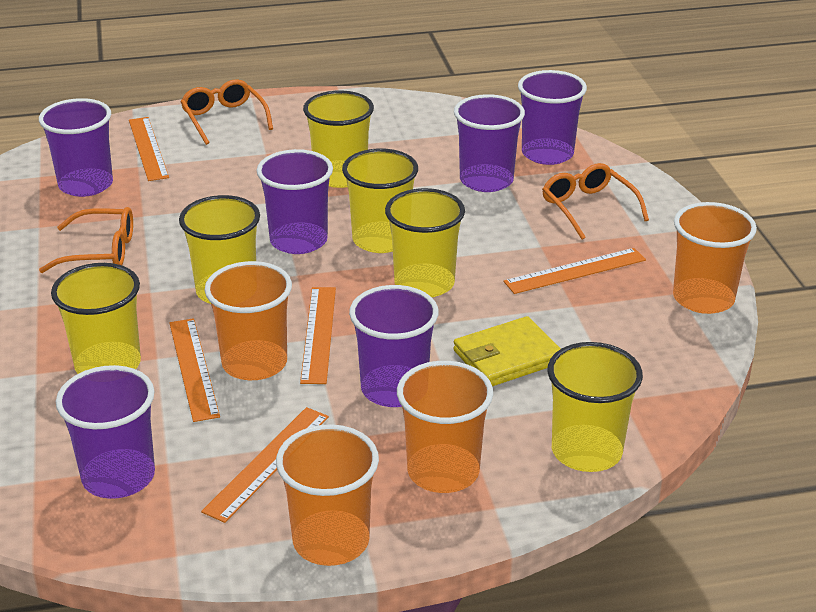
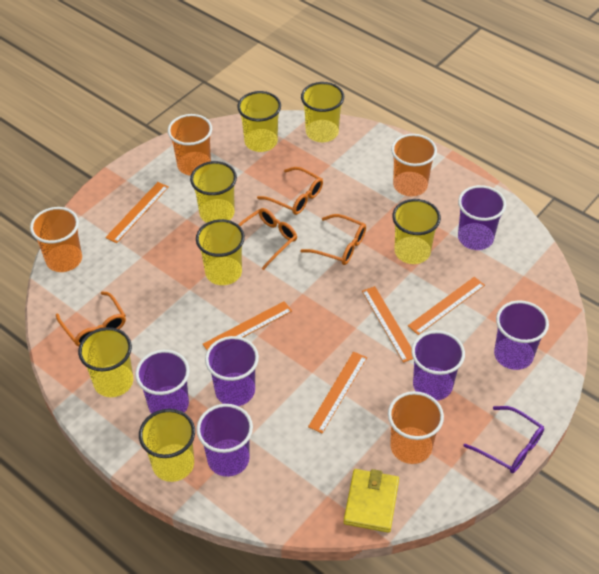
orange glasses: 3 -> 4
purple glasses: 0 -> 1
yellow cup: 6 -> 7

